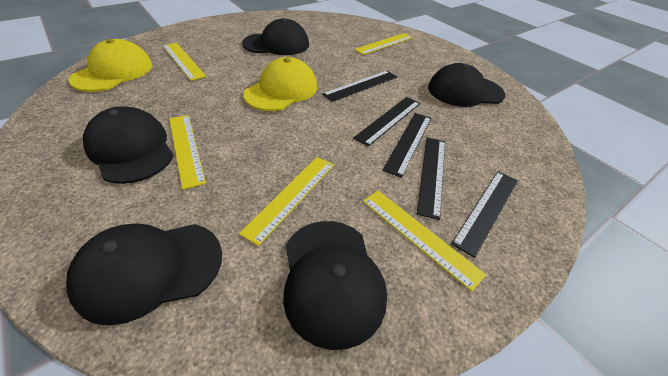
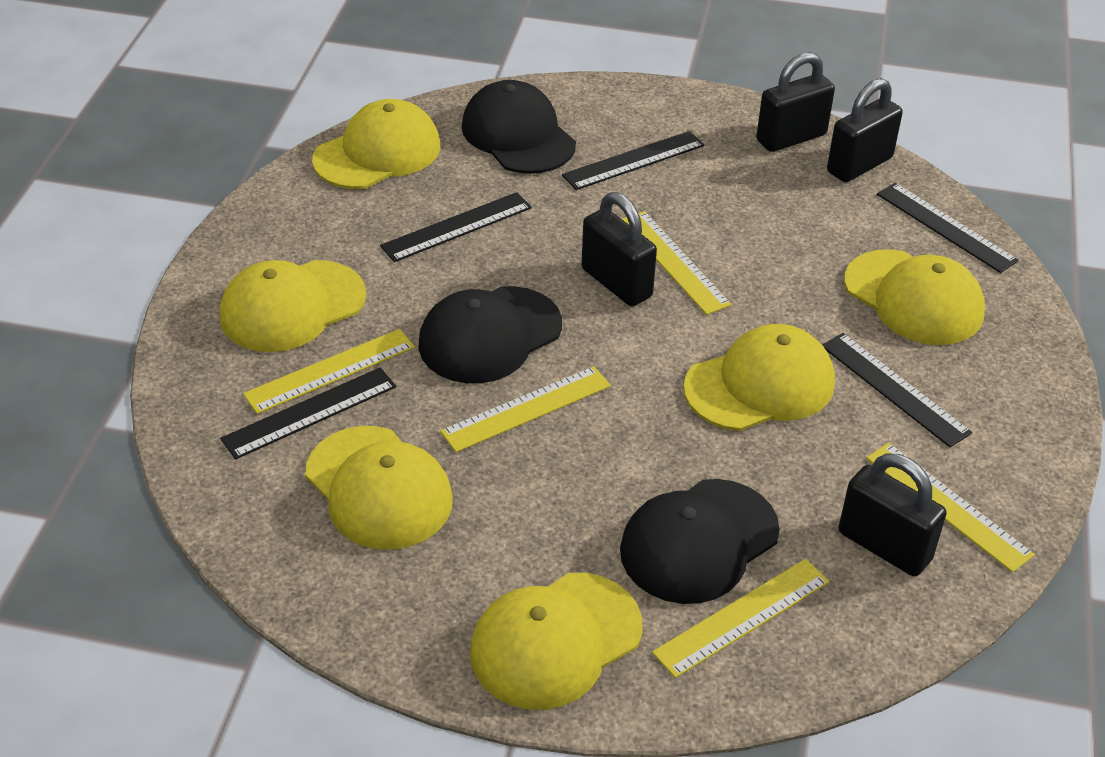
black cap: 5 -> 3
black padlock: 0 -> 4
yellow cap: 2 -> 6

